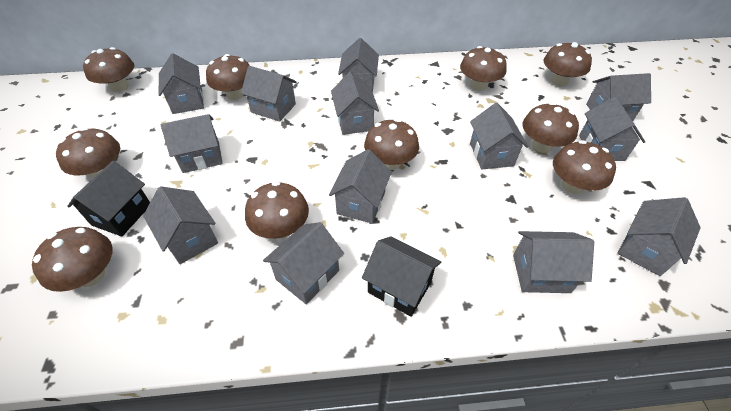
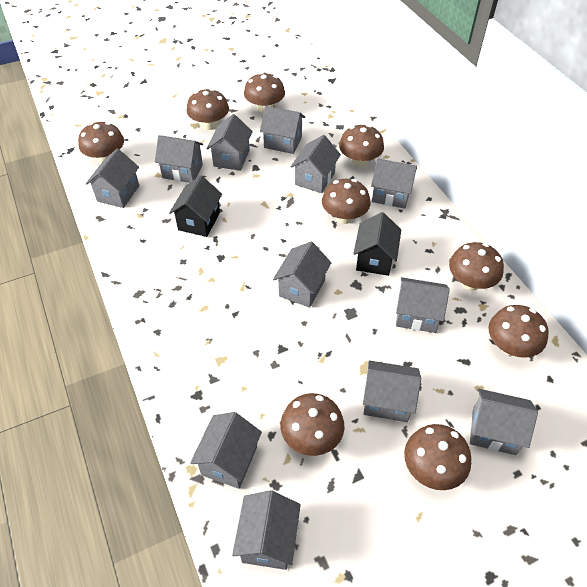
brown mushroom: 10 -> 9
grey house: 13 -> 12

